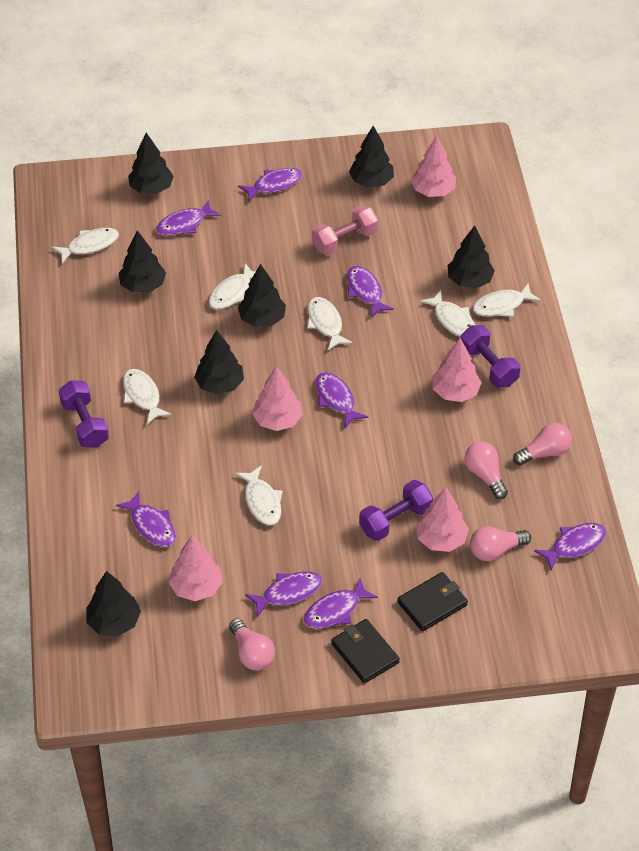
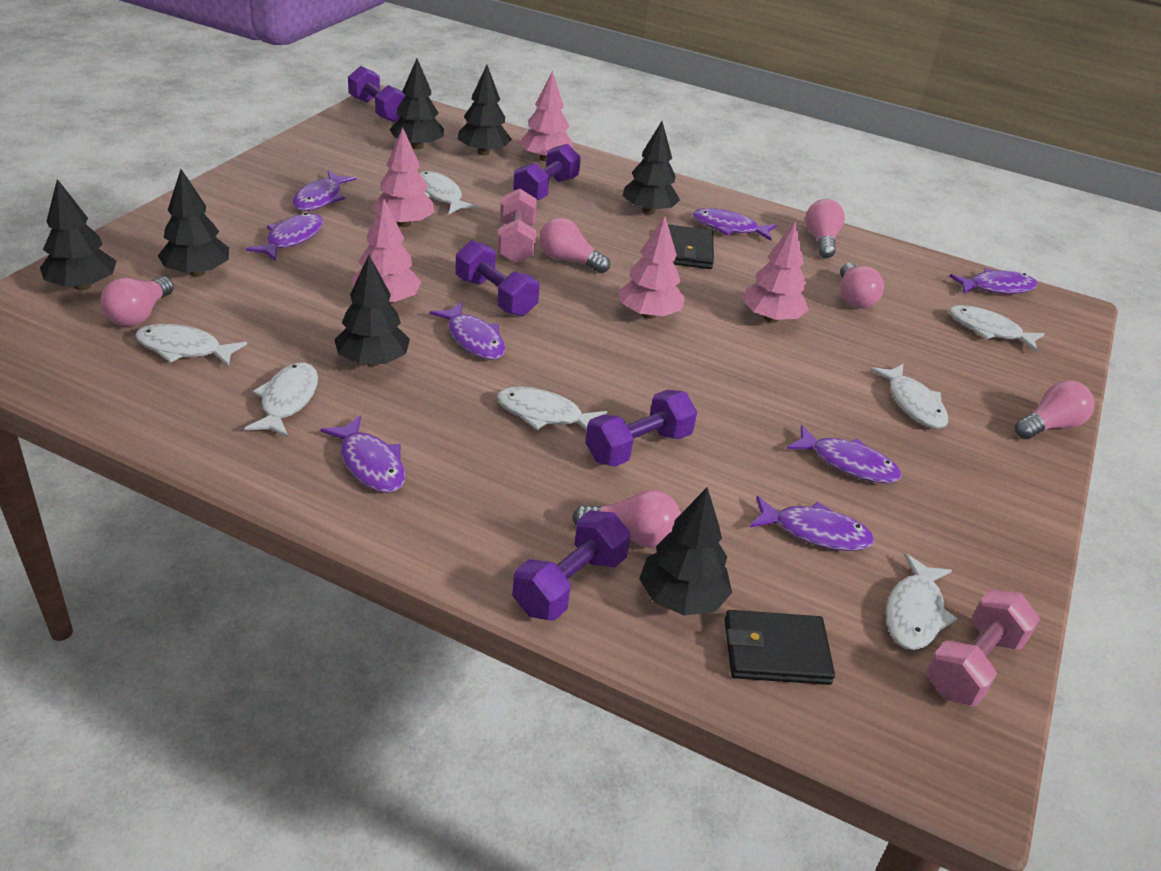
pink dumbbell: 1 -> 2
pink light bulb: 4 -> 6
purple dumbbell: 3 -> 5

